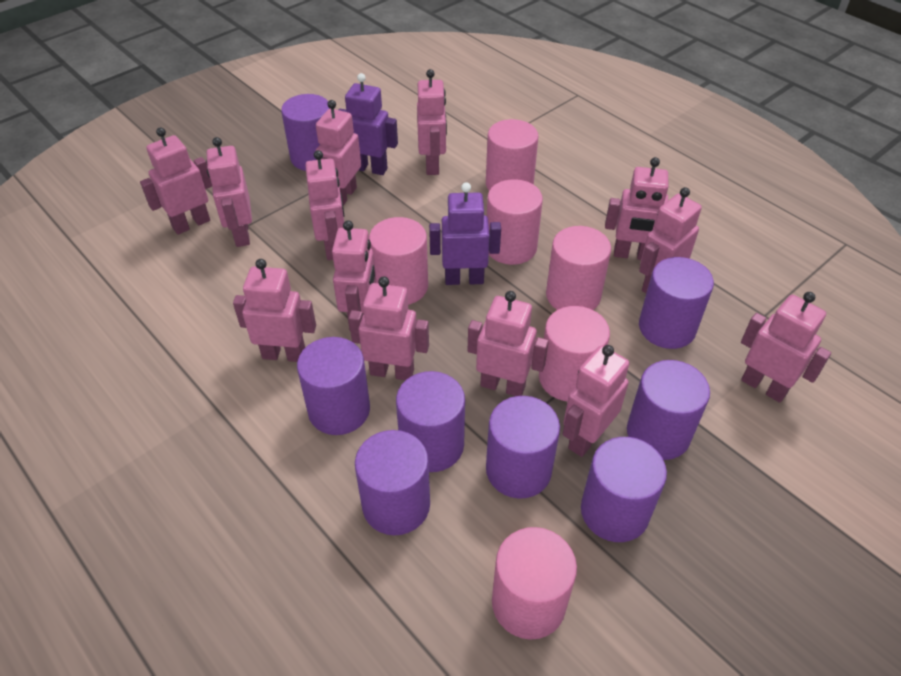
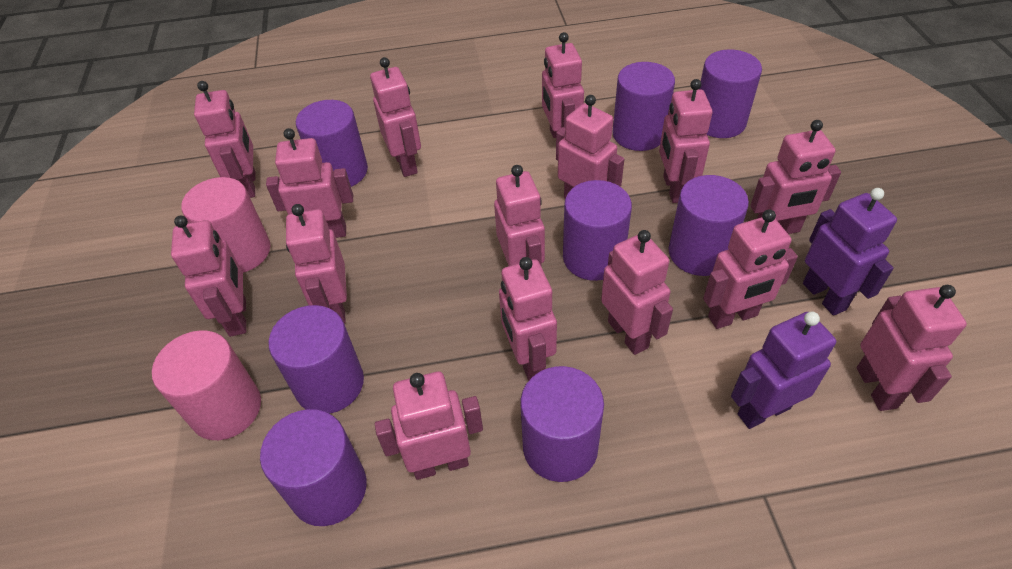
pink cylinder: 6 -> 2
pink robot: 13 -> 15

